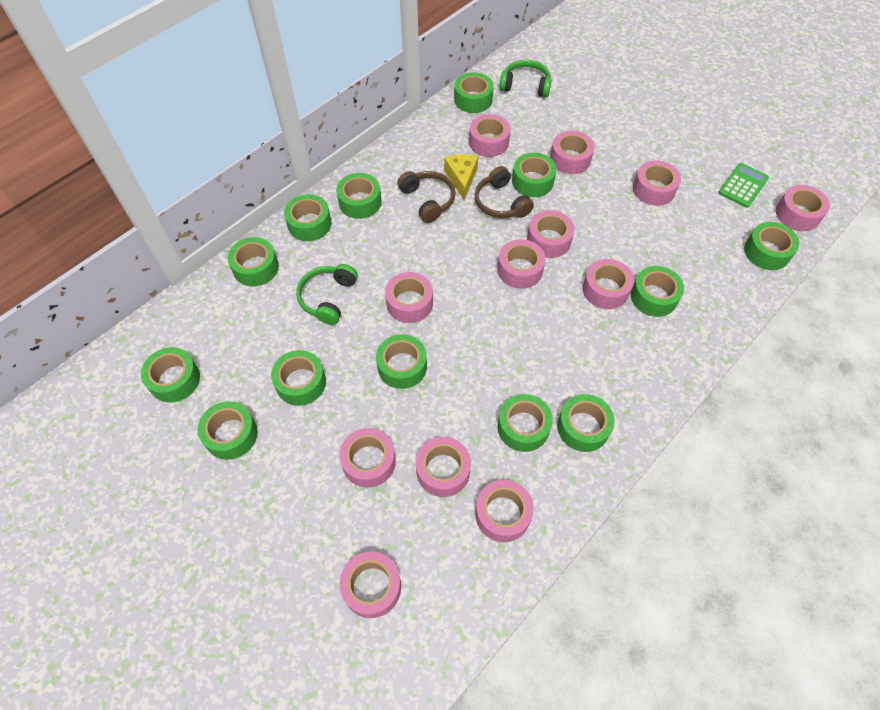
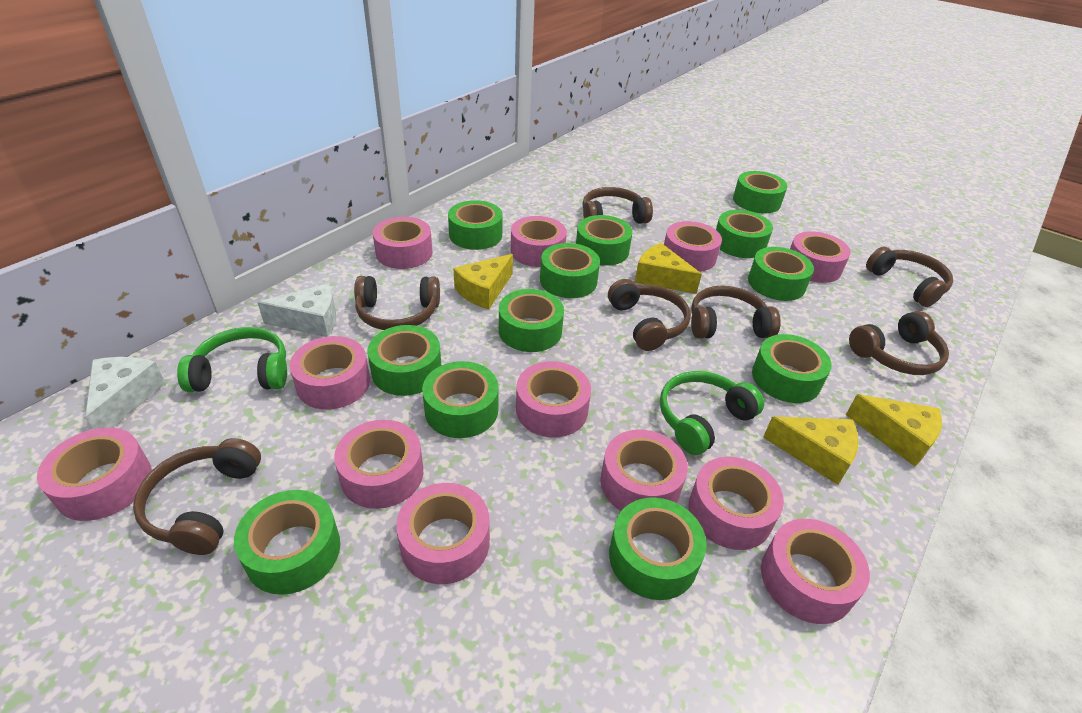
brown headphones: 2 -> 7
green calculator: 1 -> 0
green tape: 13 -> 12
white cheese: 0 -> 2
yellow cheese: 1 -> 4

